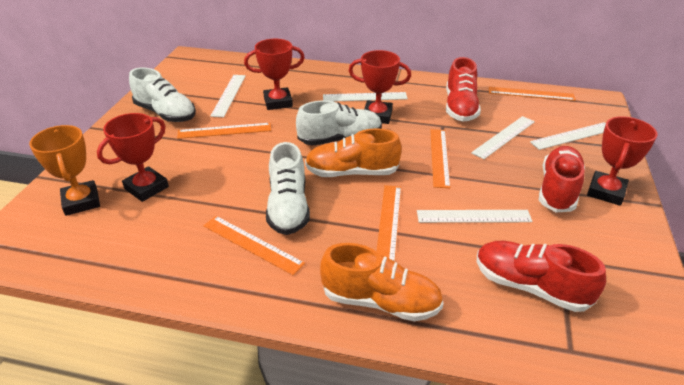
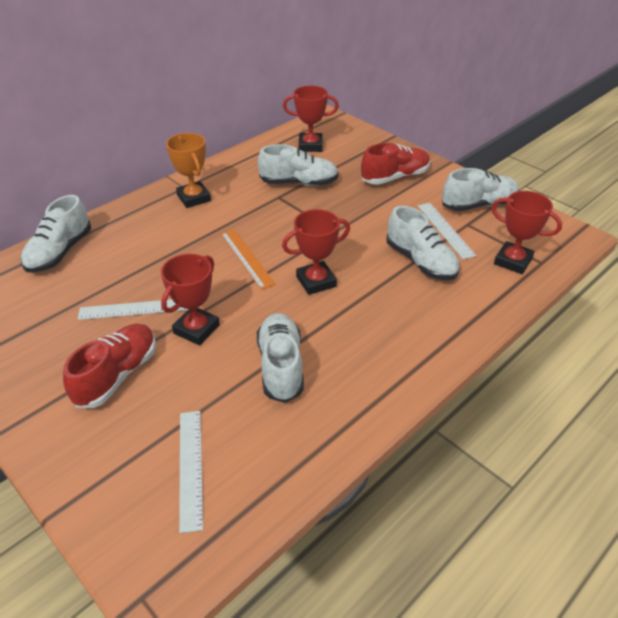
orange ruler: 5 -> 1
orange shoe: 2 -> 0
red shoe: 3 -> 2
white ruler: 5 -> 3
white shoe: 3 -> 5

